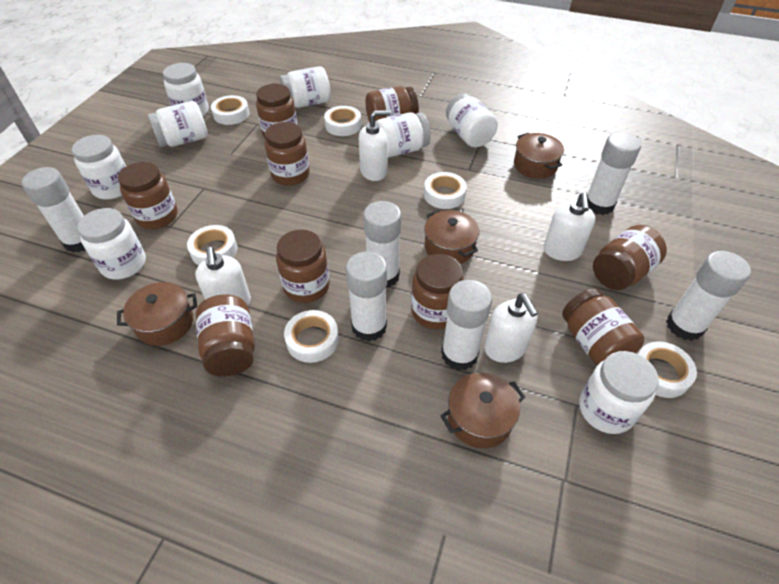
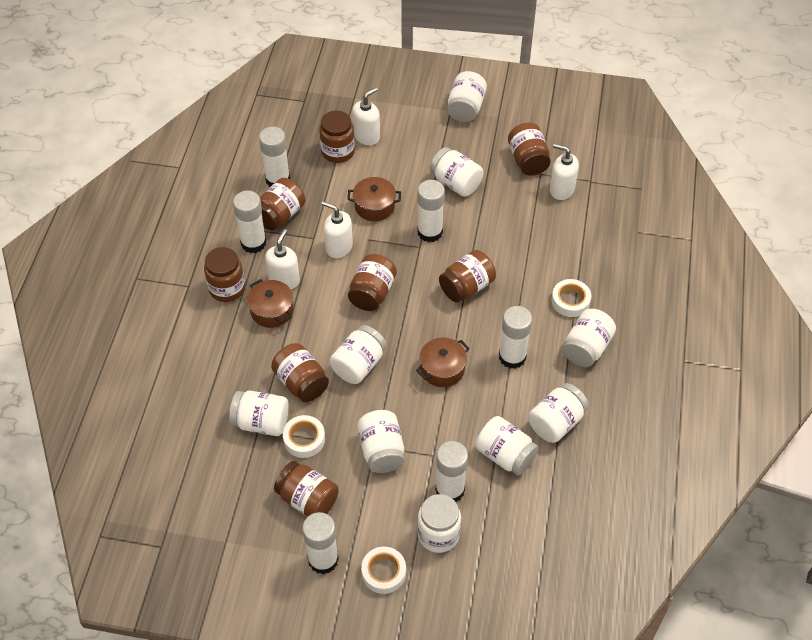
brown jar: 9 -> 8
brown pot: 4 -> 3
white jar: 8 -> 9
white tape: 6 -> 3

